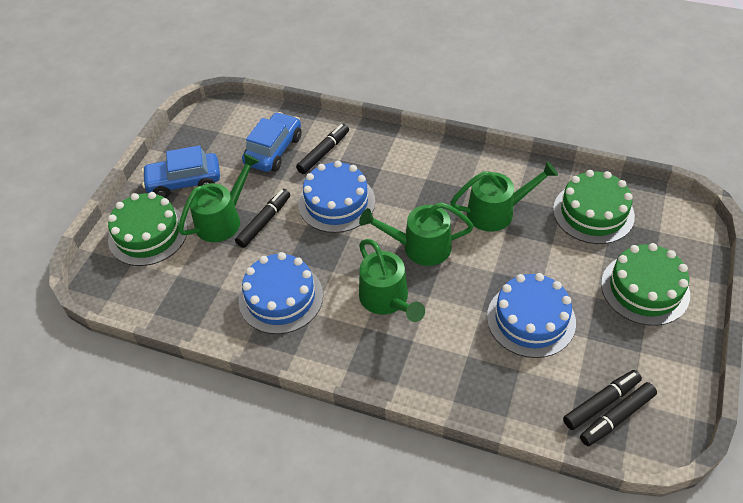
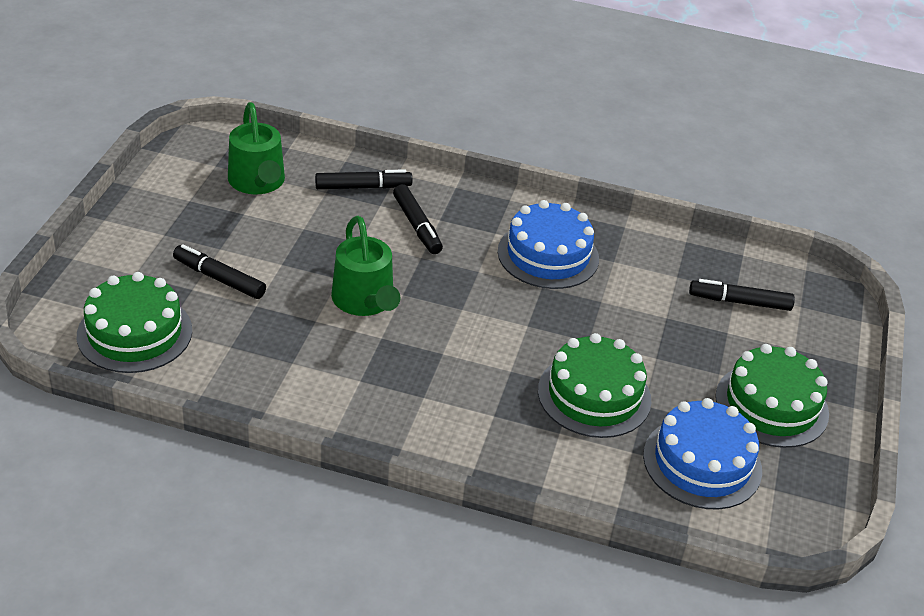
blue cake: 3 -> 2
blue car: 2 -> 0
green watering can: 4 -> 2

